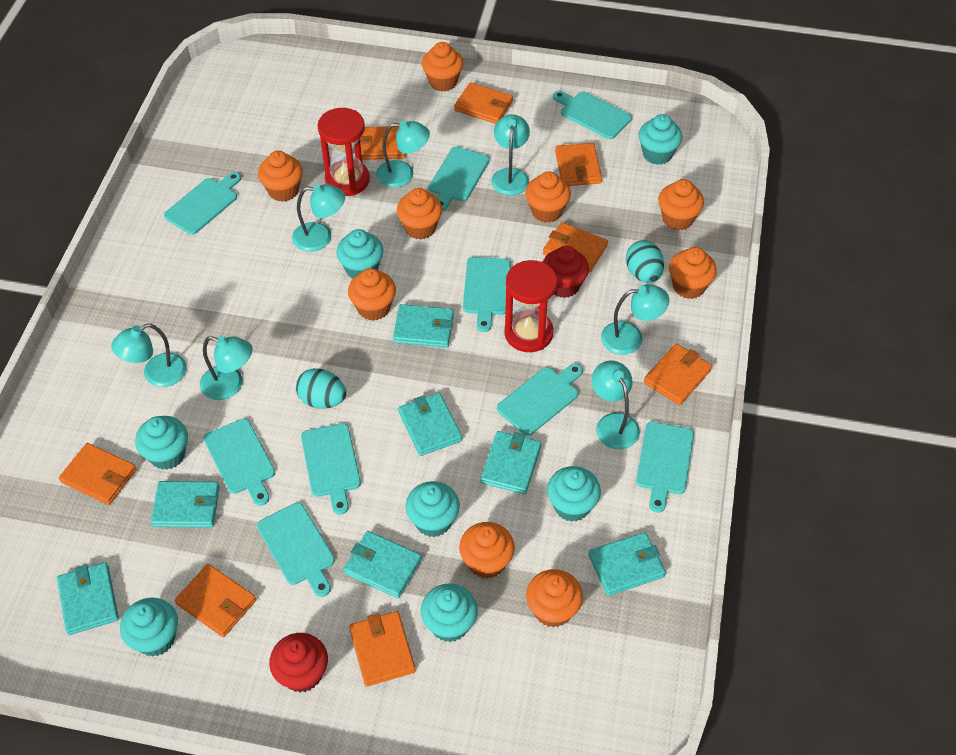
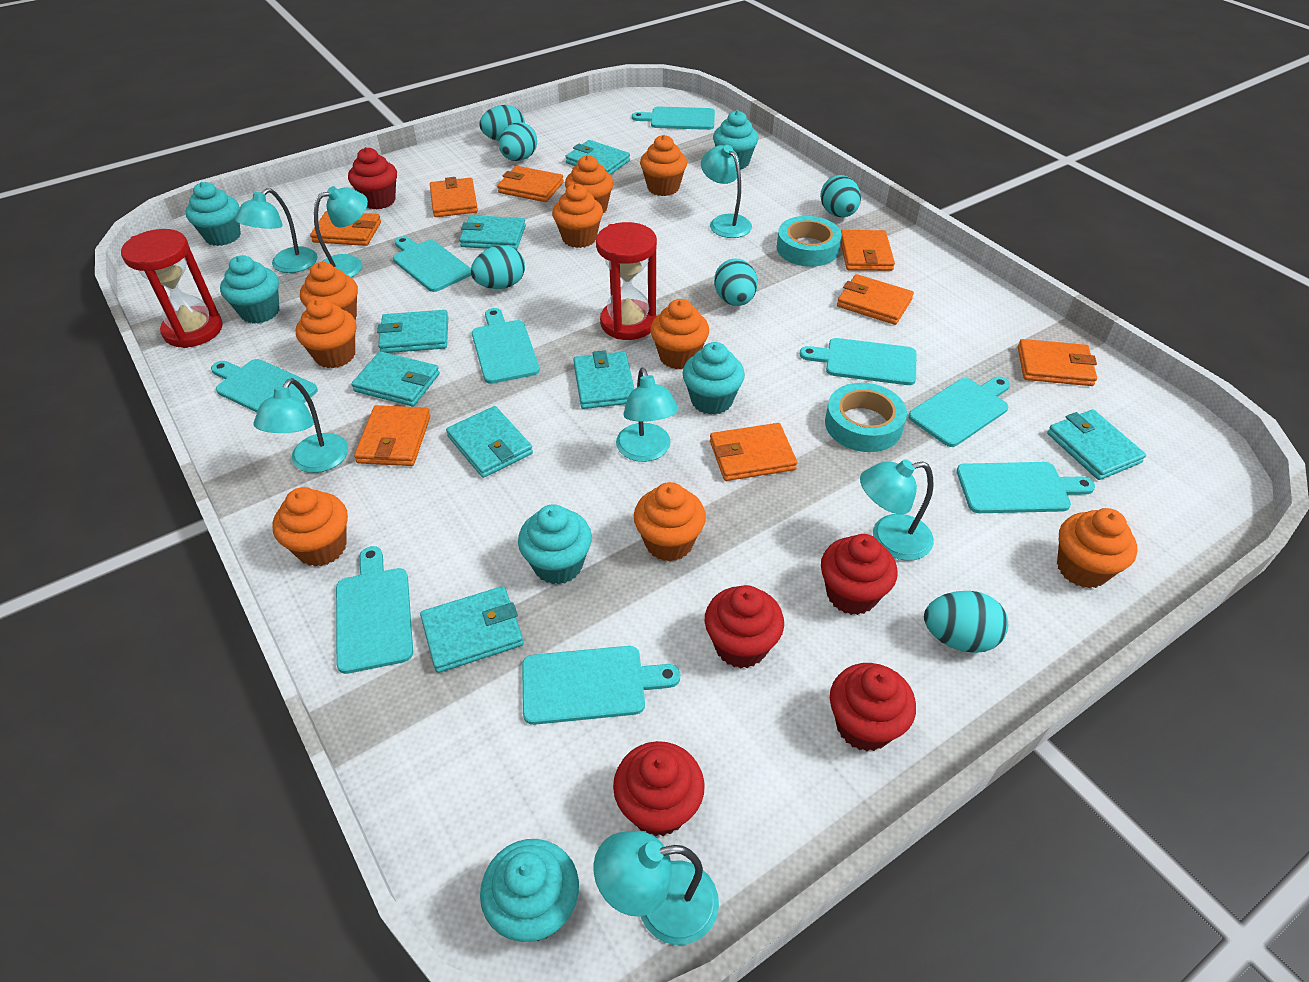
red cupcake: 2 -> 5
turquoise cupcake: 7 -> 6
turquoise egg: 2 -> 6
turquoise tape: 0 -> 2
turquoise wallet: 7 -> 8

